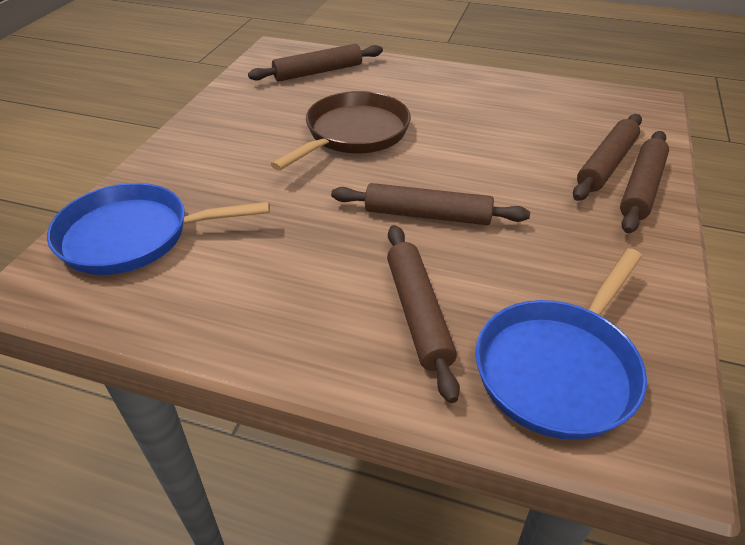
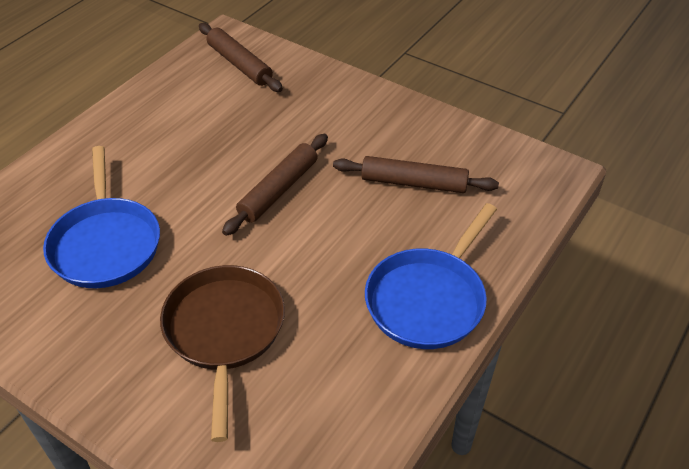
brown rolling pin: 5 -> 3

